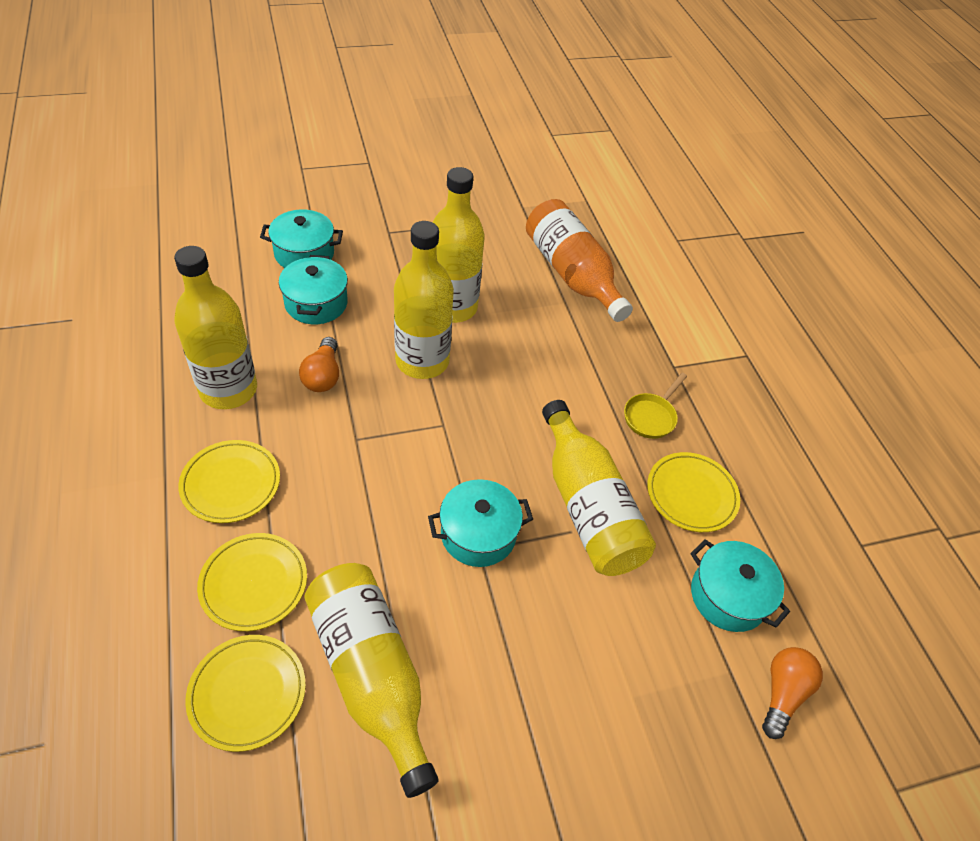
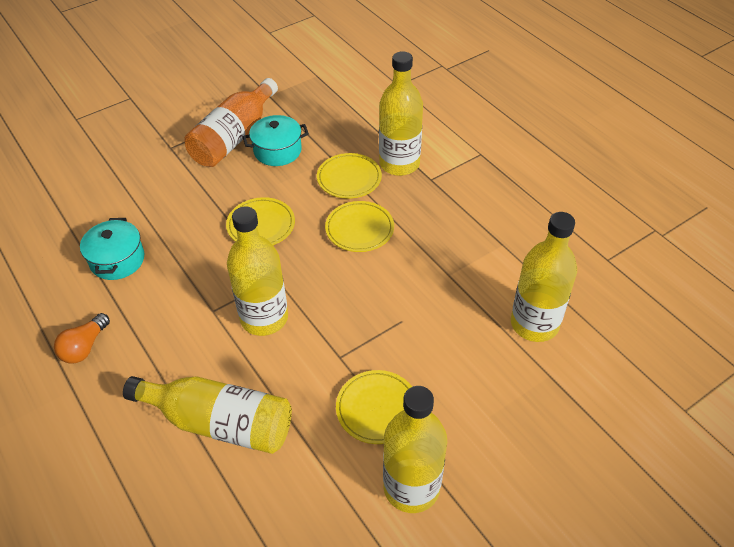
orange light bulb: 2 -> 1
turquoise pot: 4 -> 2
yellow pan: 1 -> 0

